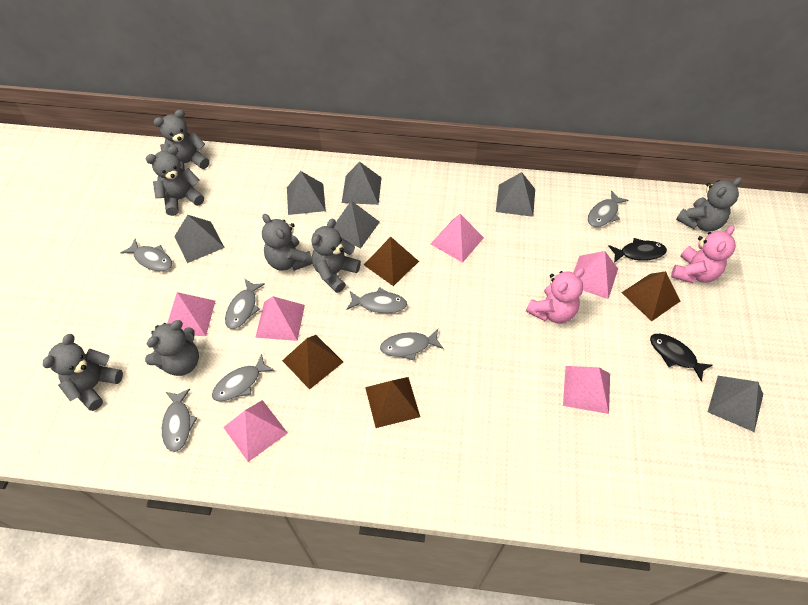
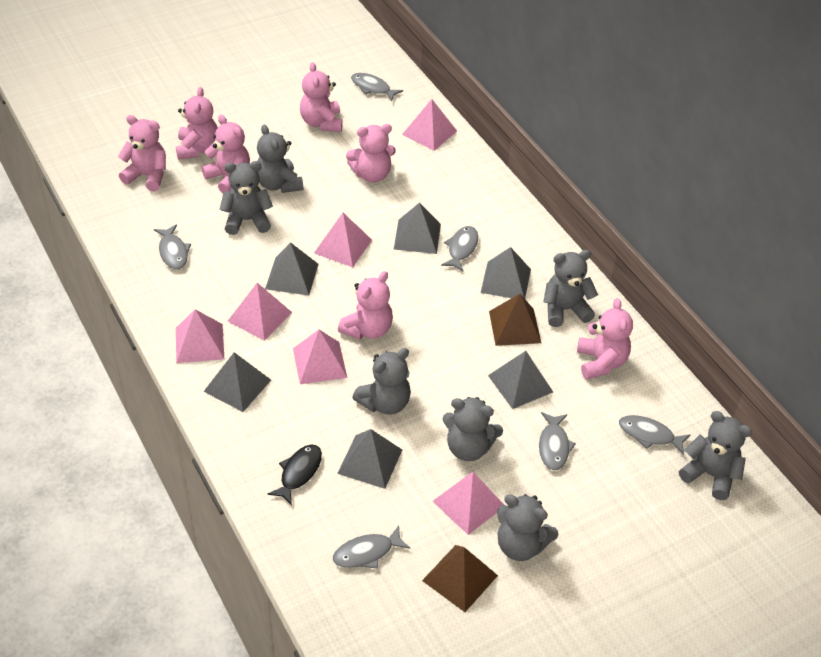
black fish: 2 -> 1
brown pyramid: 4 -> 2
grey fish: 7 -> 6
pink teddy bear: 2 -> 7

